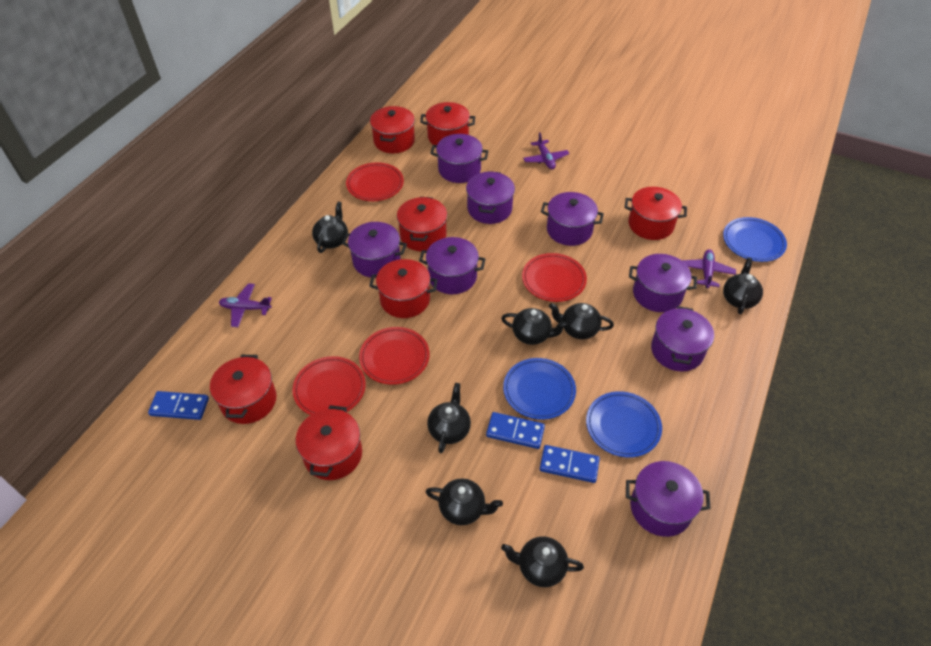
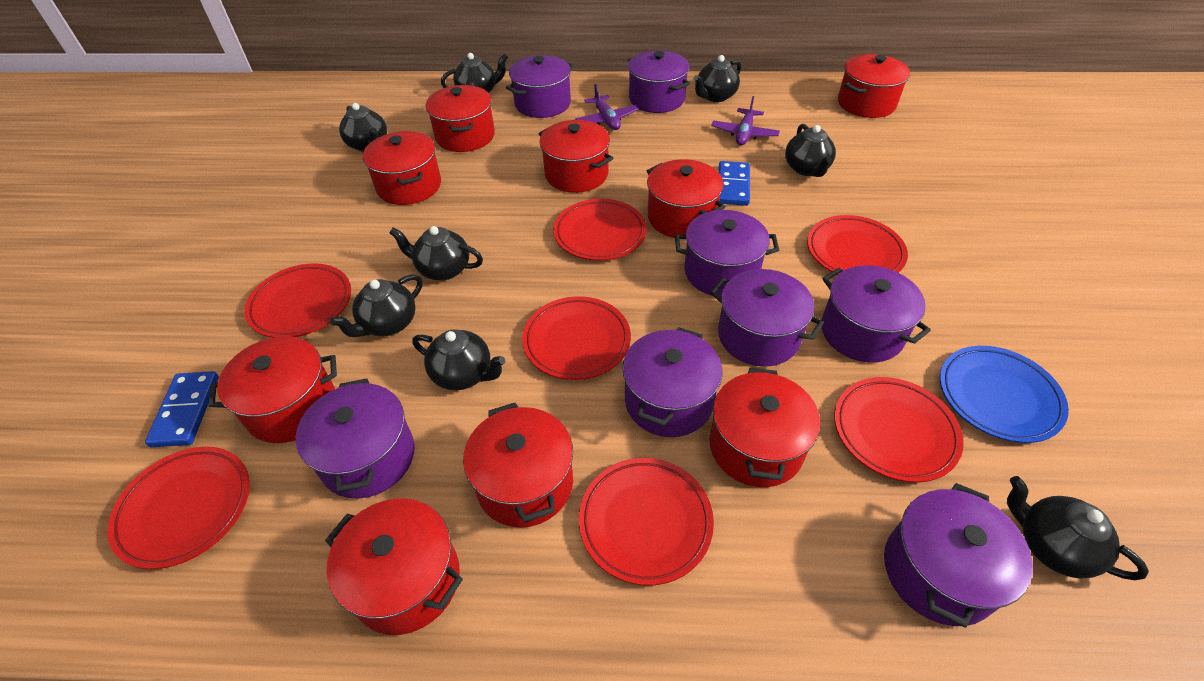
black teapot: 7 -> 8
blue domino: 3 -> 2
blue plate: 3 -> 1
purple plane: 3 -> 2
red plate: 4 -> 7
red pot: 7 -> 9

